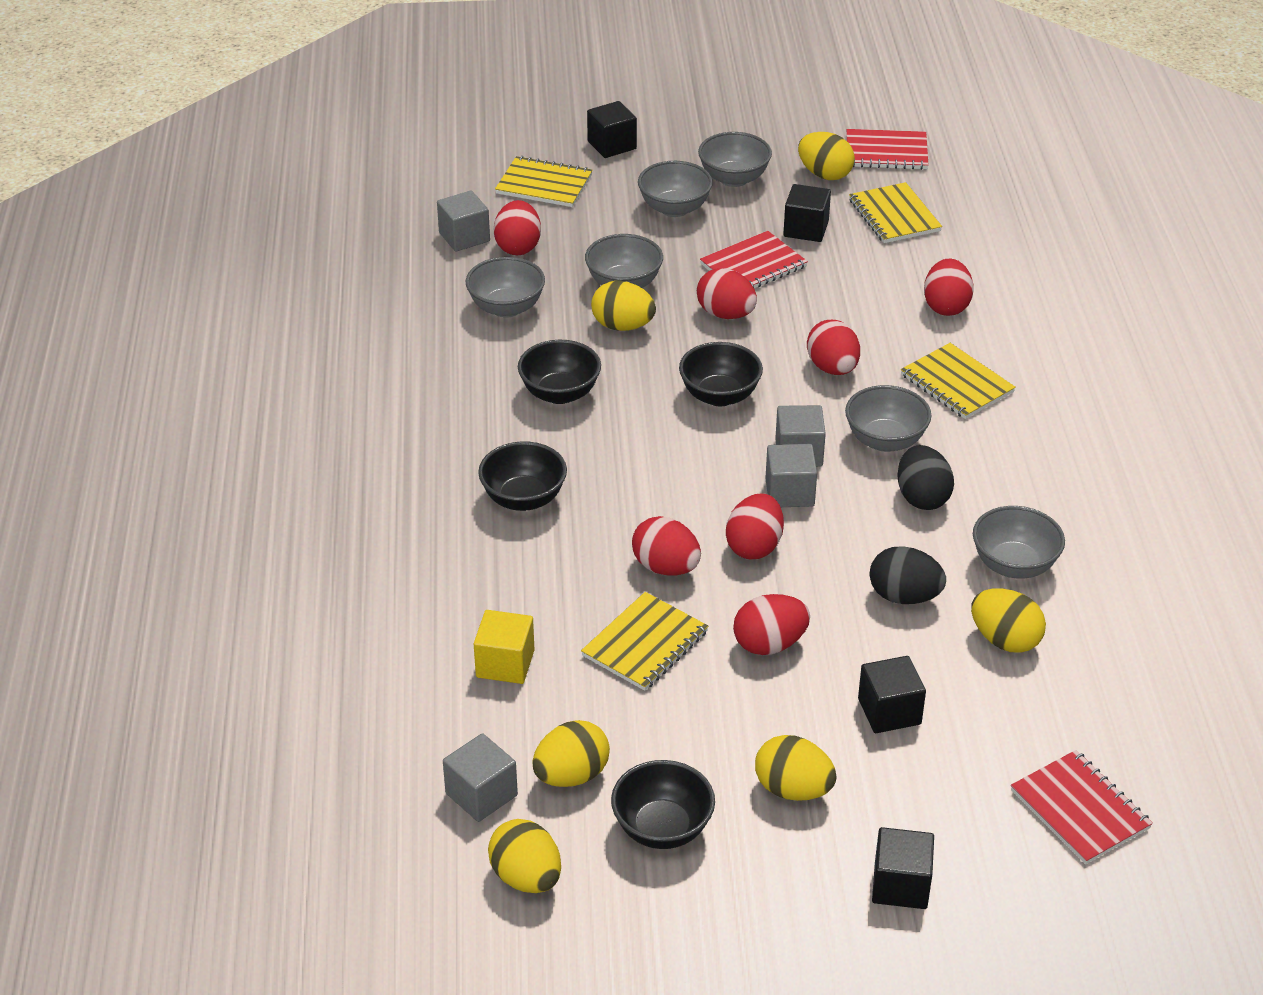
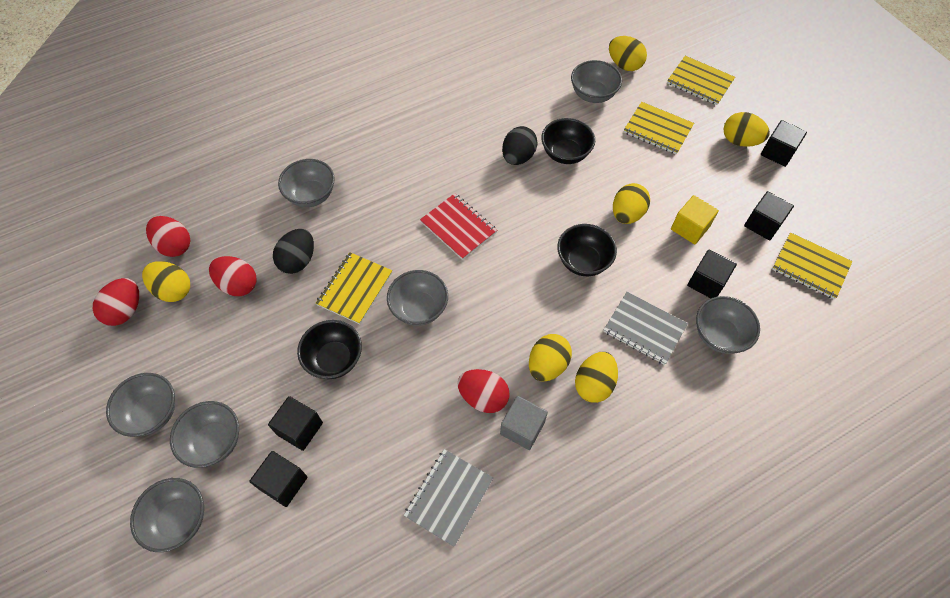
black bowl: 4 -> 3
black cube: 4 -> 5
grey bowl: 6 -> 7
grey cube: 4 -> 1
grey notebook: 0 -> 2
red egg: 7 -> 4
red notebook: 3 -> 1

